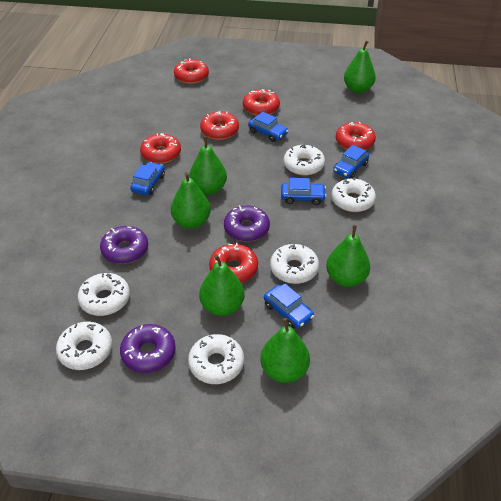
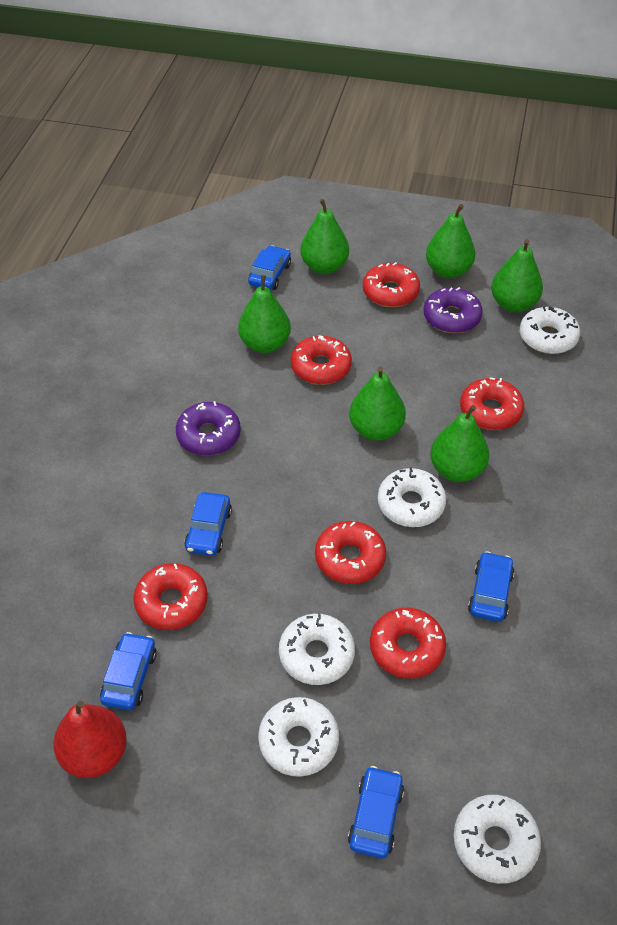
purple donut: 3 -> 2
red pear: 0 -> 1
white donut: 6 -> 5

